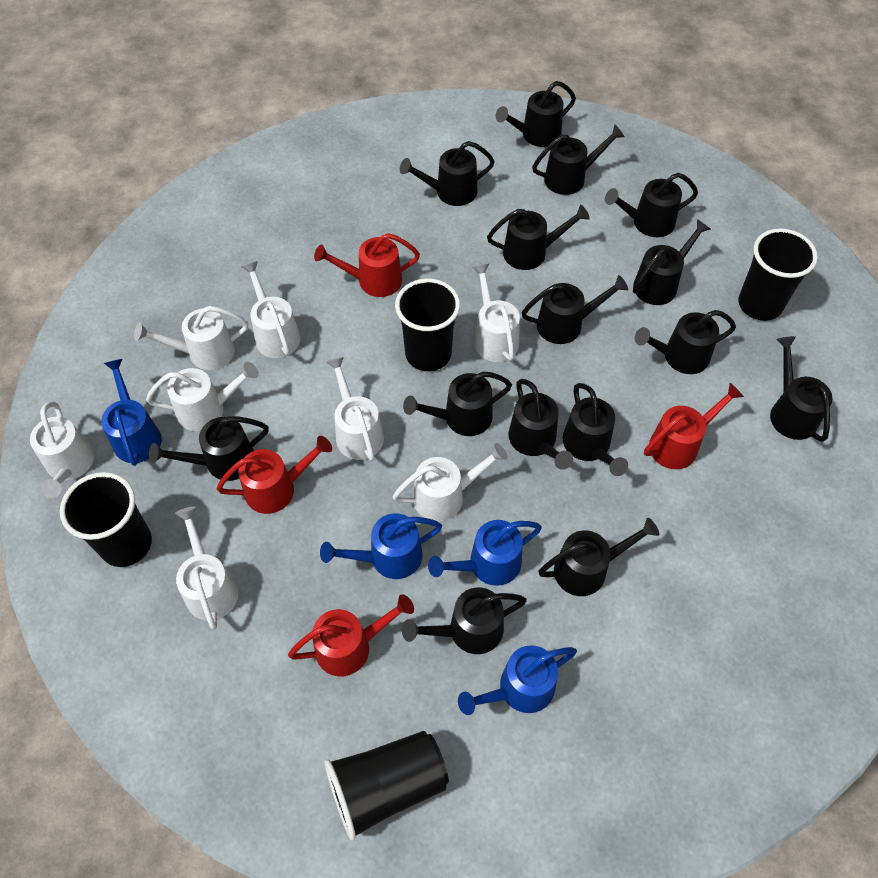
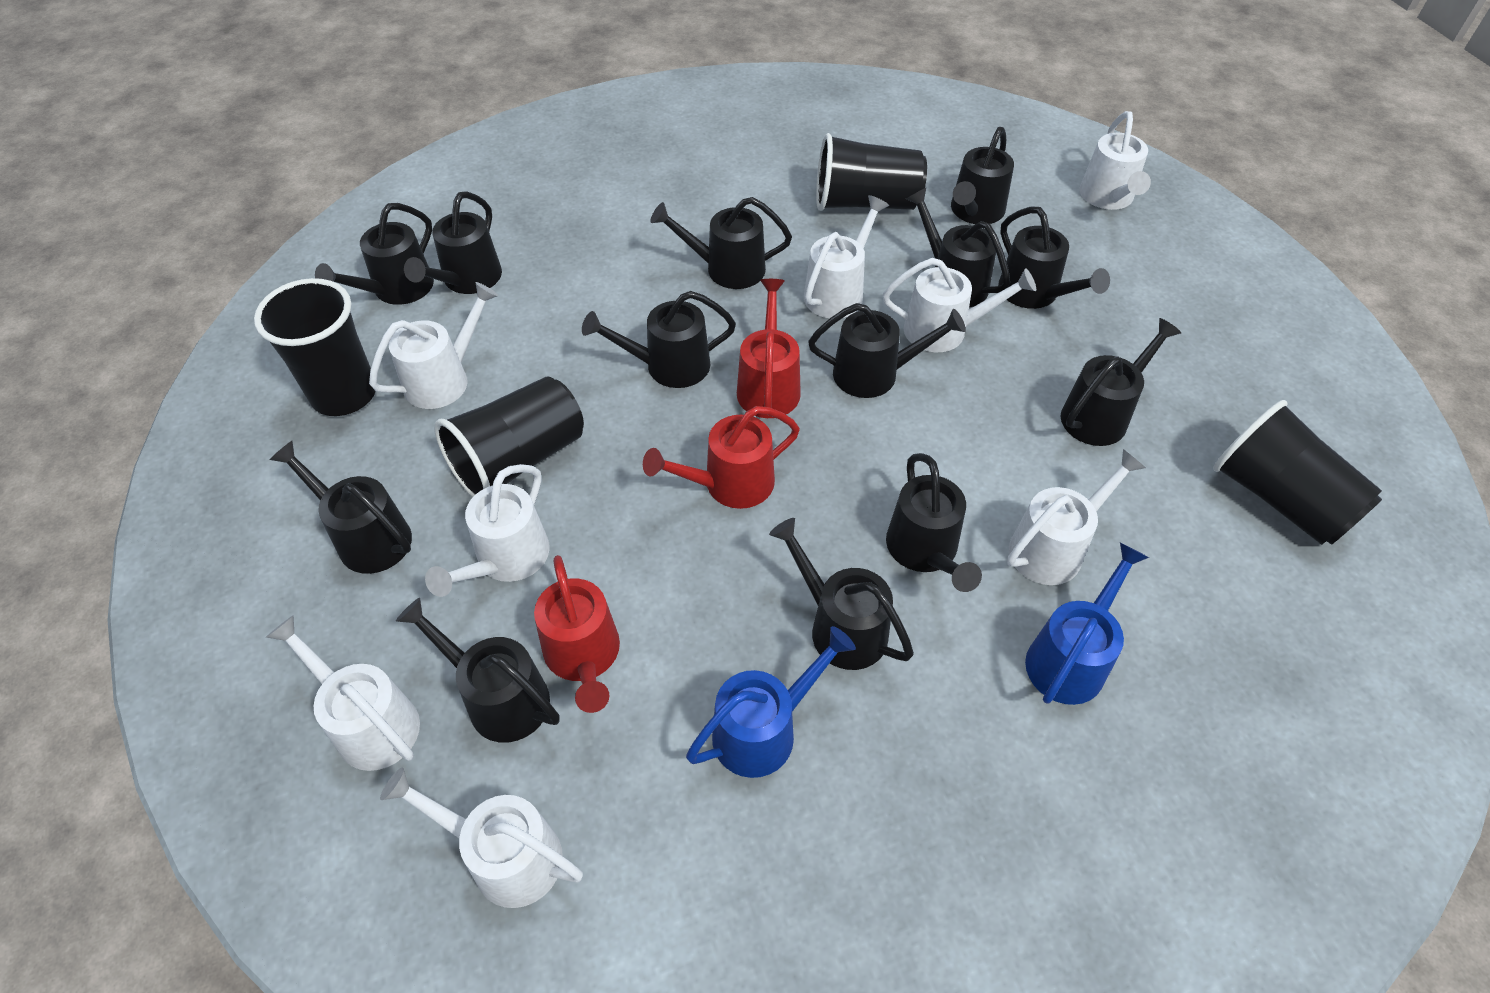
black watering can: 15 -> 13
blue watering can: 4 -> 2
red watering can: 4 -> 3

